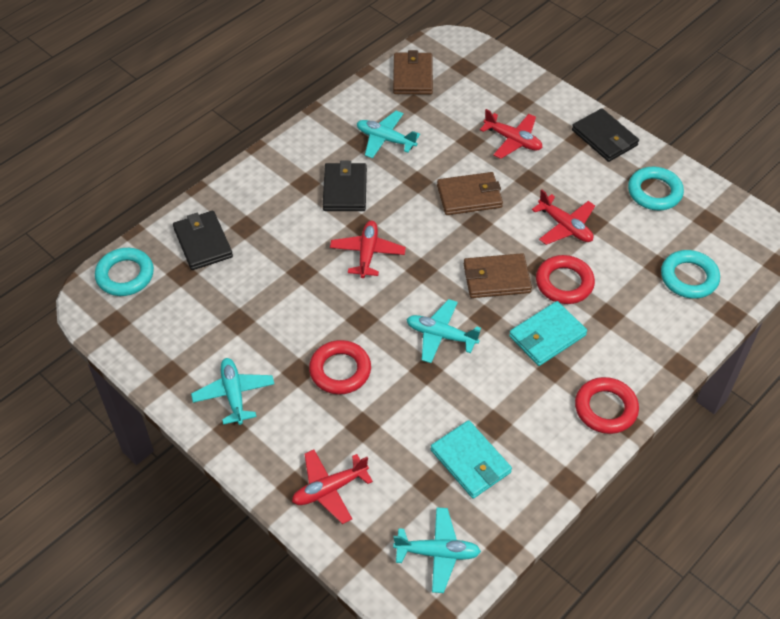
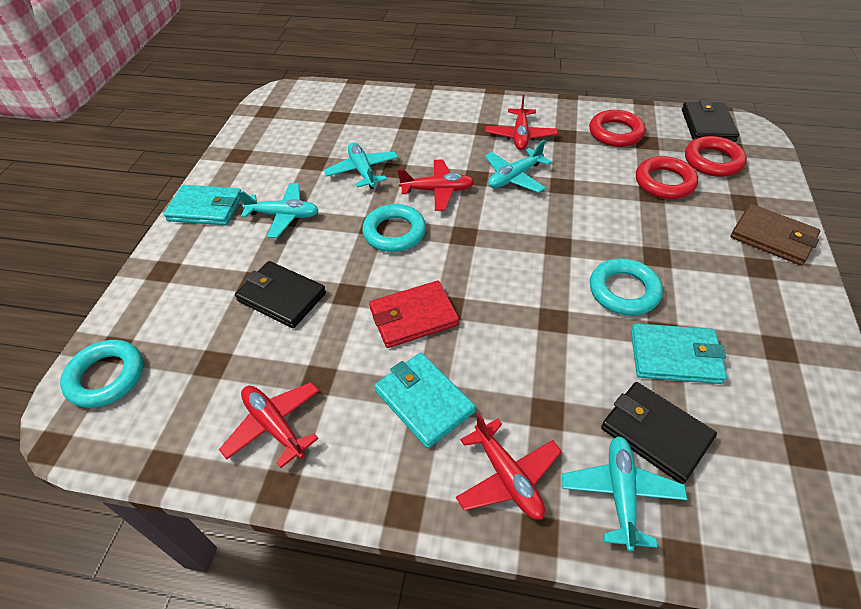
brown wallet: 3 -> 1
red wallet: 0 -> 1
turquoise wallet: 2 -> 3

